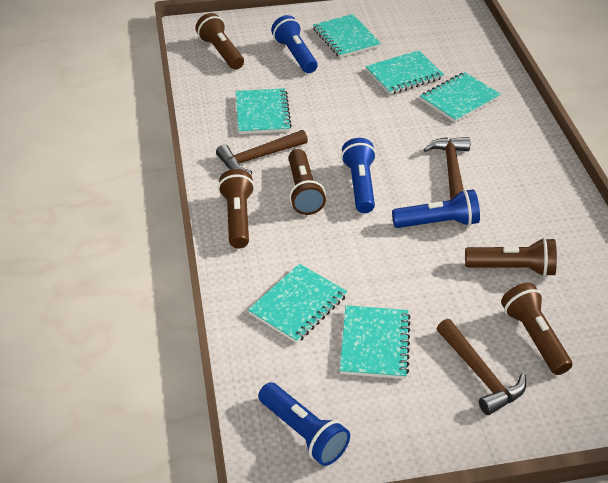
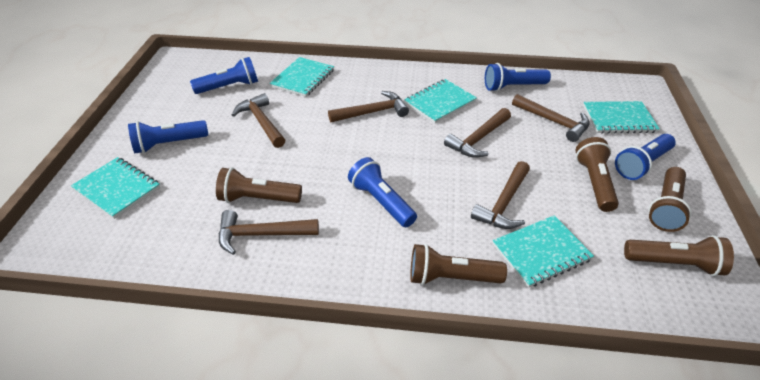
blue flashlight: 4 -> 5
brown hammer: 3 -> 6
turquoise notebook: 6 -> 5

